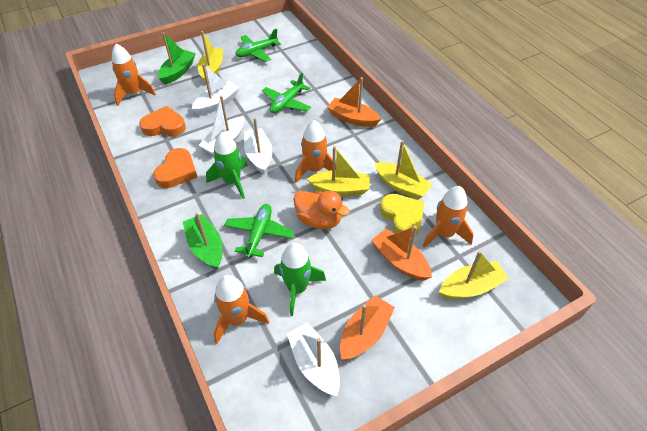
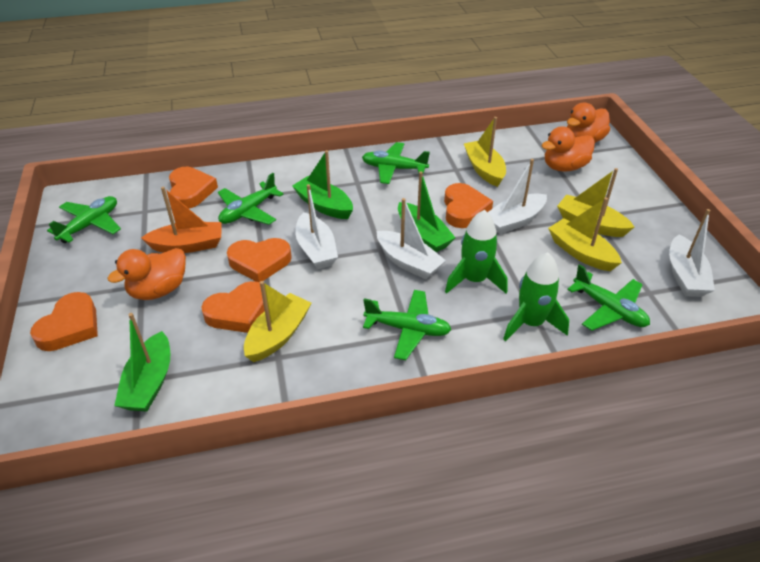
green boat: 2 -> 3
green plane: 3 -> 5
orange boat: 3 -> 1
orange duck: 1 -> 3
orange heart: 2 -> 5
orange rocket: 4 -> 0
yellow heart: 1 -> 0

